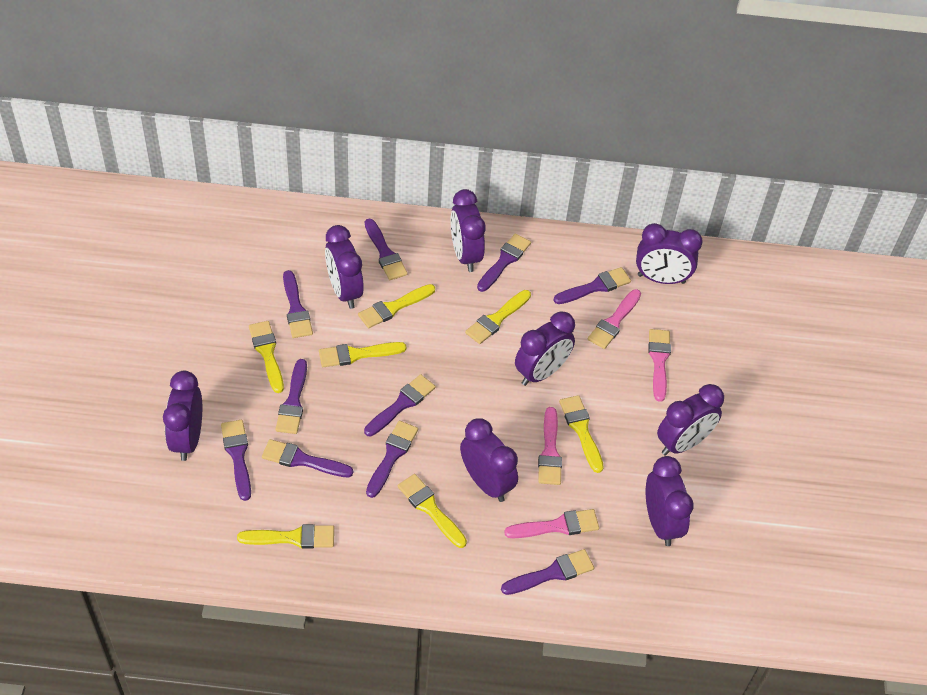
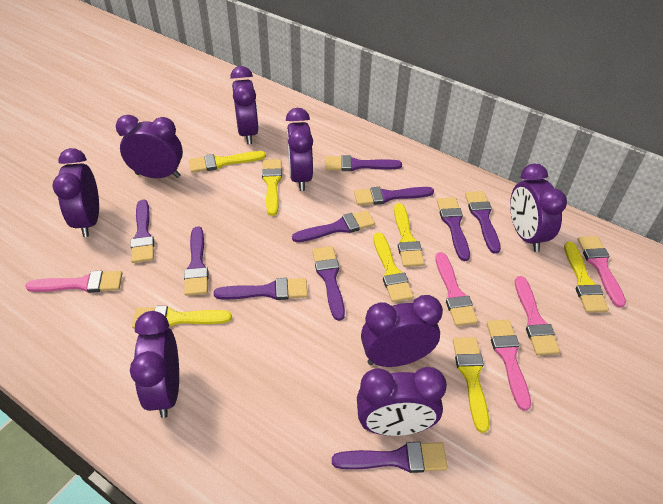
pink brush: 4 -> 5

